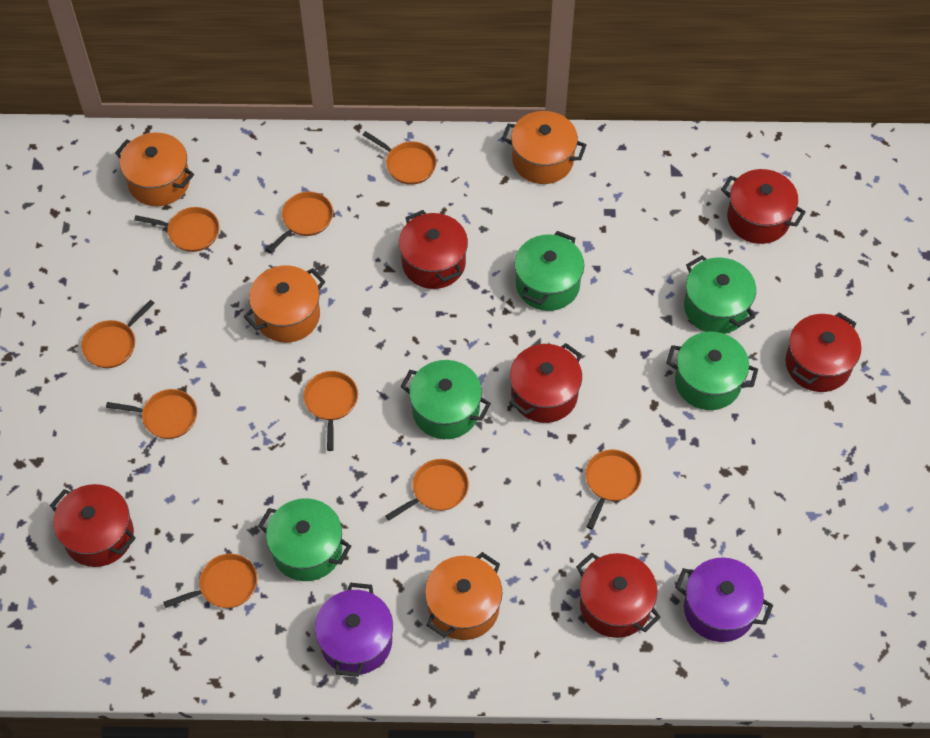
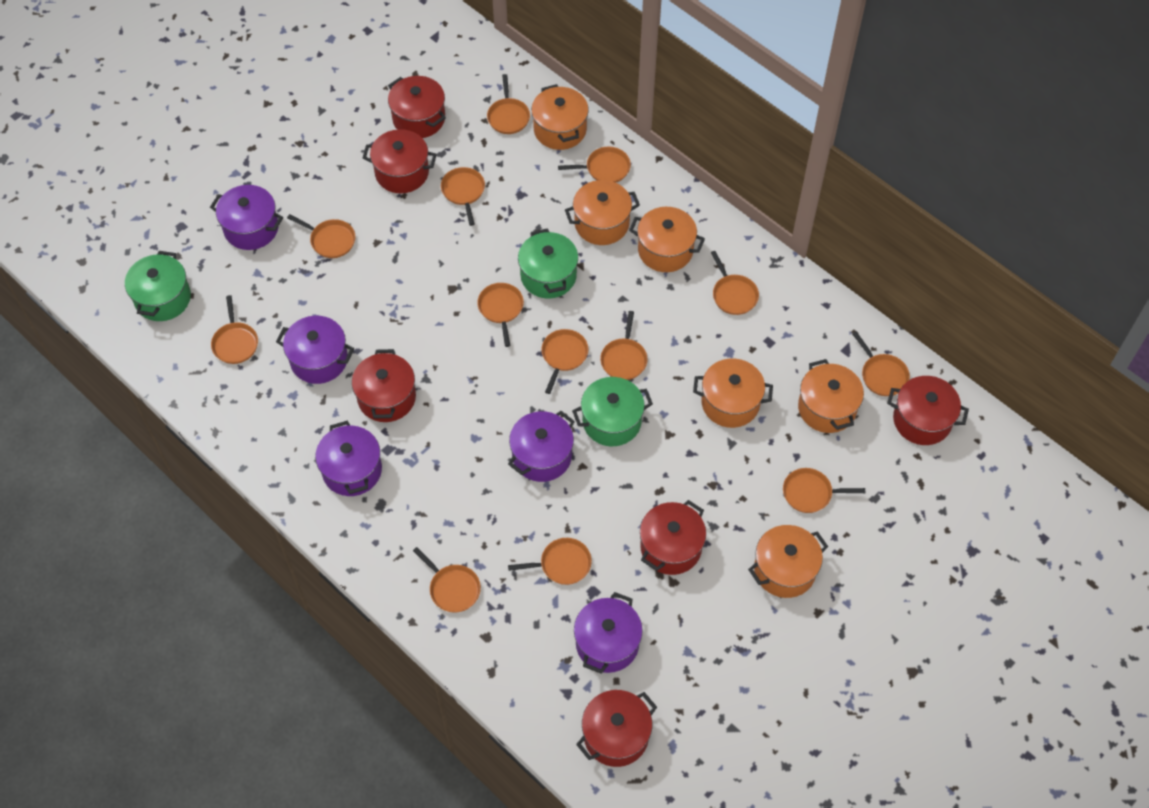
green pot: 5 -> 3
orange pan: 9 -> 13
orange pot: 4 -> 6
purple pot: 2 -> 5

